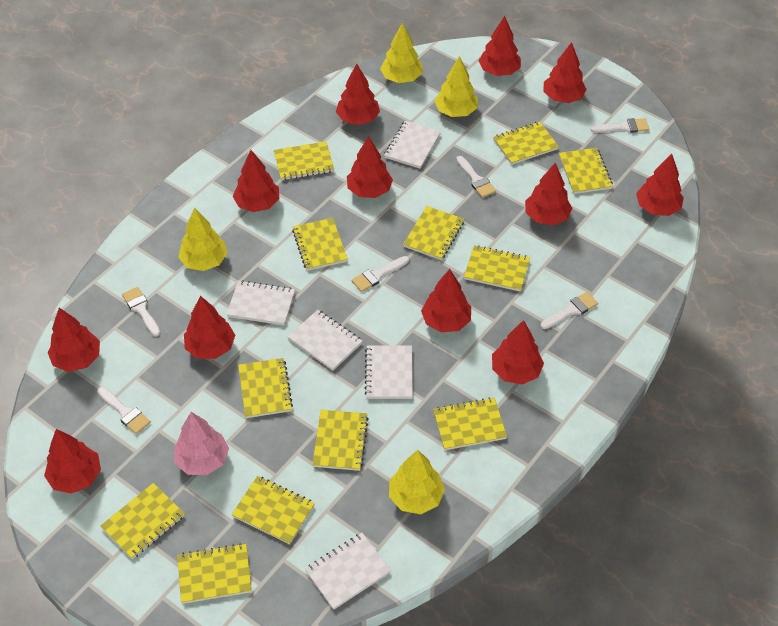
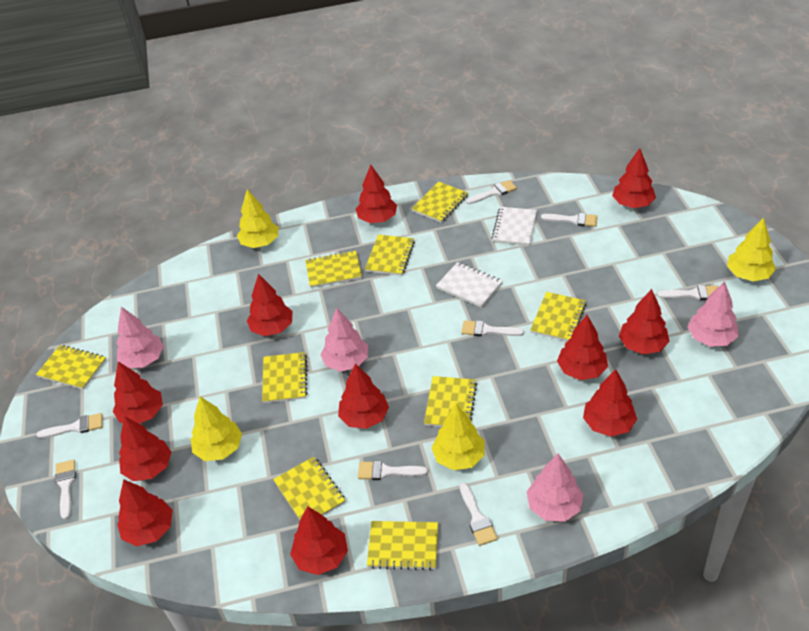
pink tree: 1 -> 4
red tree: 12 -> 11
white brush: 6 -> 8
white notebook: 5 -> 2
yellow notebook: 12 -> 9

